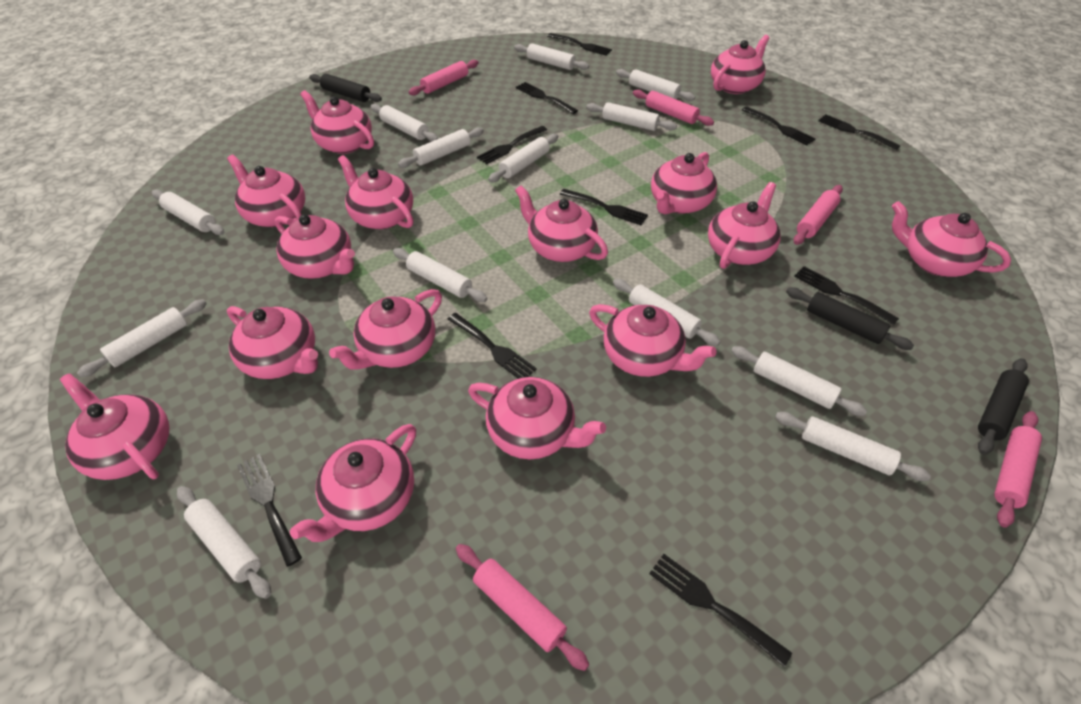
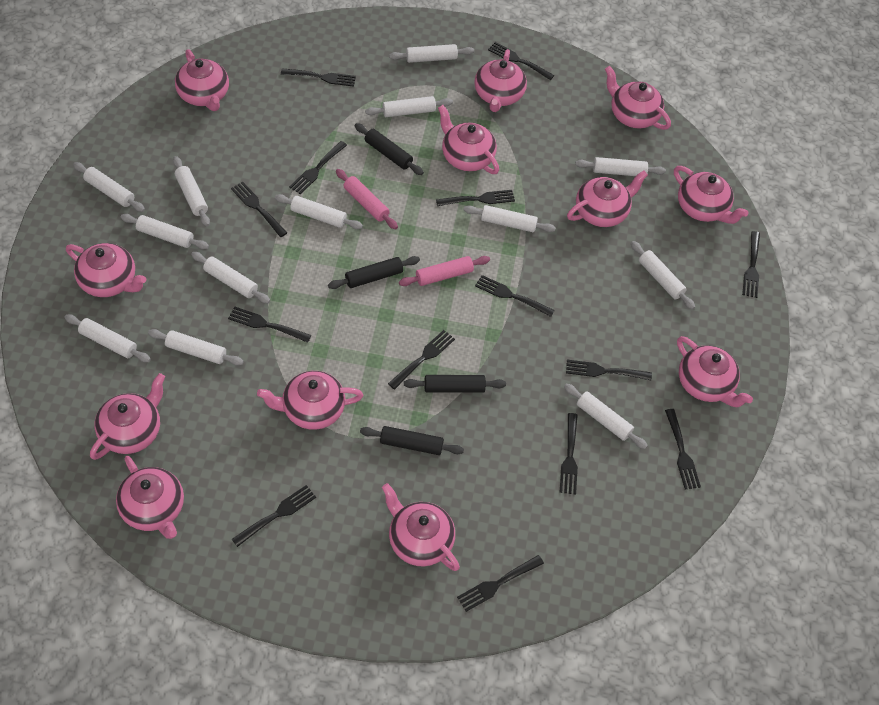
black fork: 10 -> 14
black rolling pin: 3 -> 4
pink rolling pin: 5 -> 2
pink teapot: 15 -> 12

